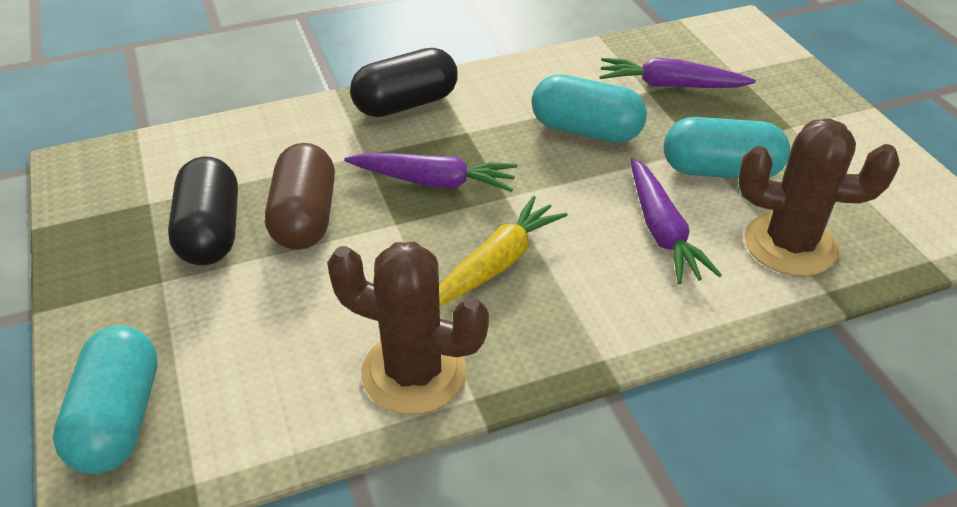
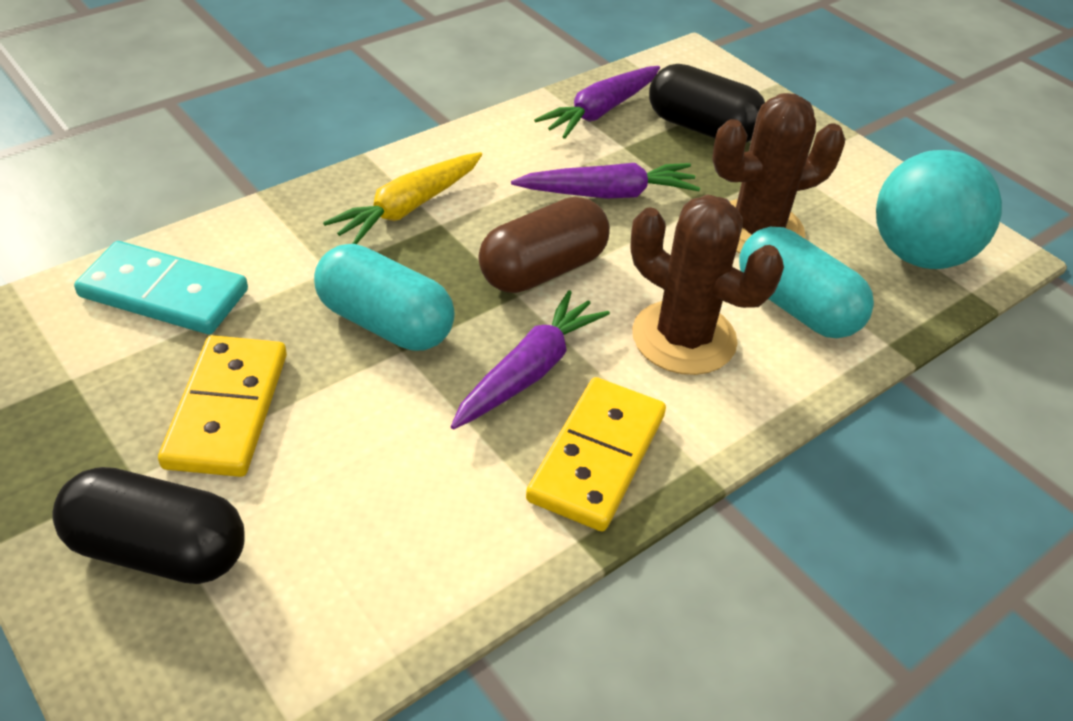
turquoise ball: 0 -> 1
turquoise capsule: 3 -> 2
turquoise domino: 0 -> 1
yellow domino: 0 -> 2

